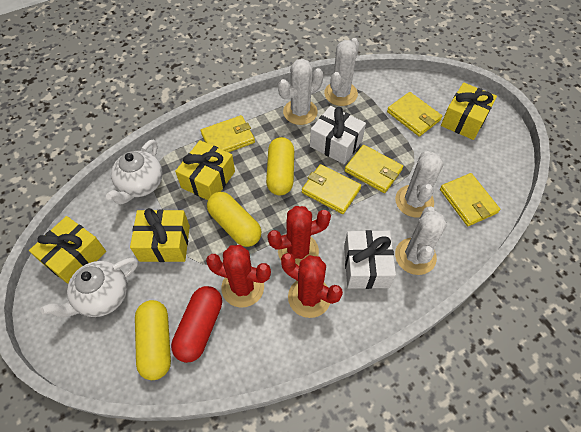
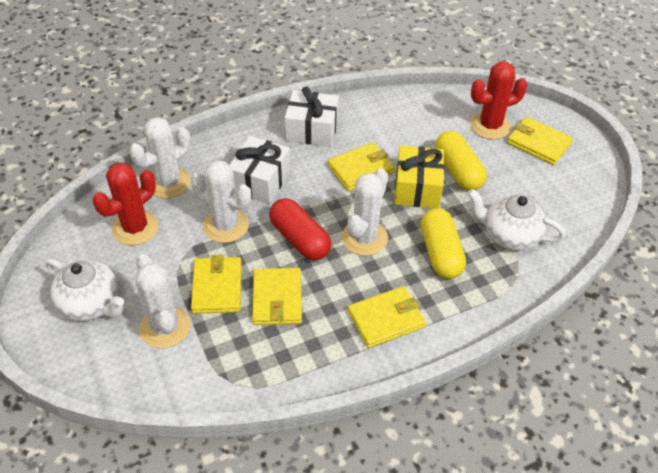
red cactus: 3 -> 2
yellow capsule: 3 -> 2
yellow gift: 4 -> 1

